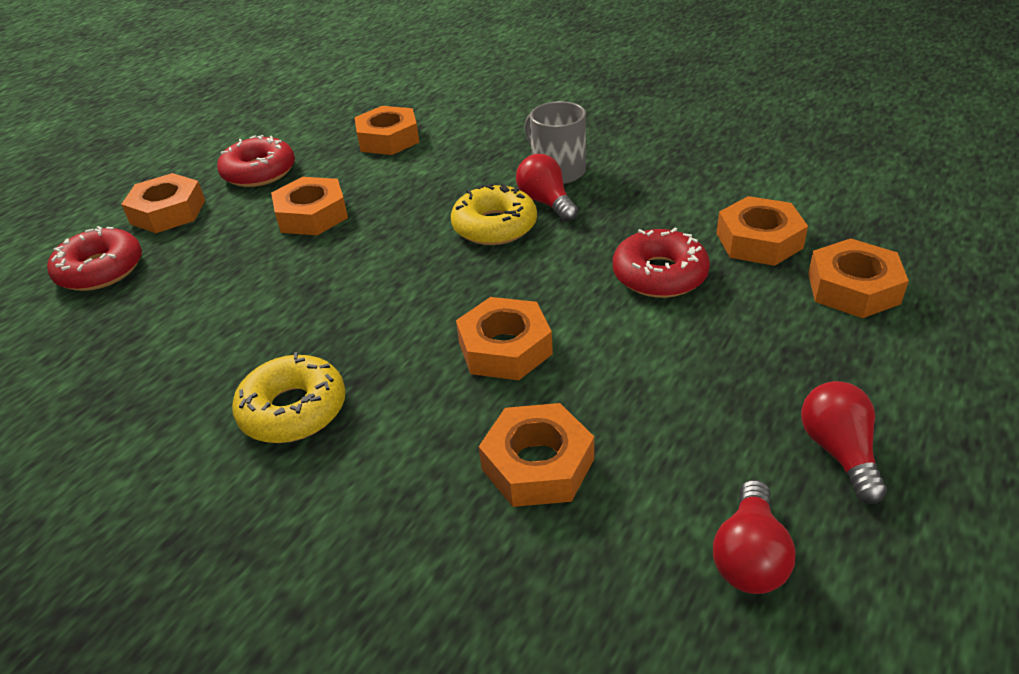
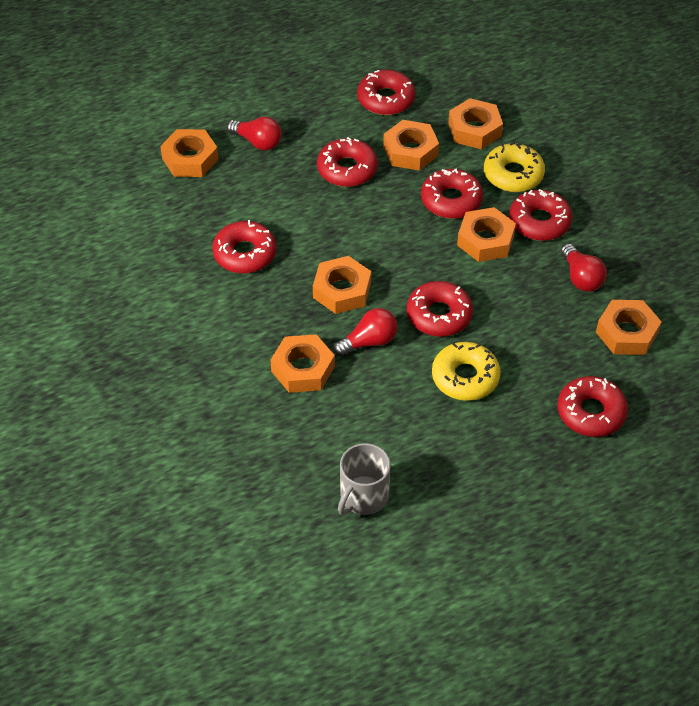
red donut: 3 -> 7

